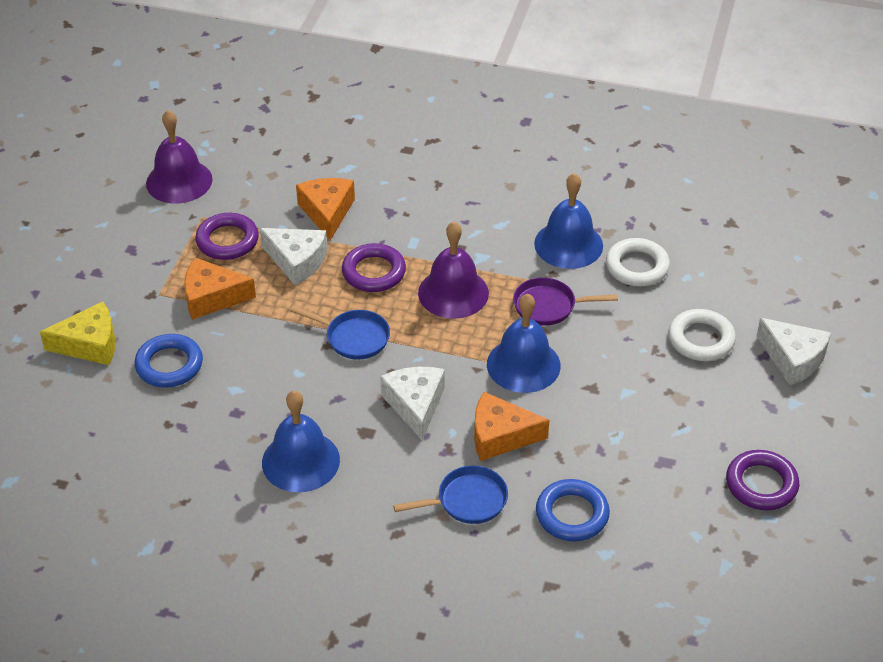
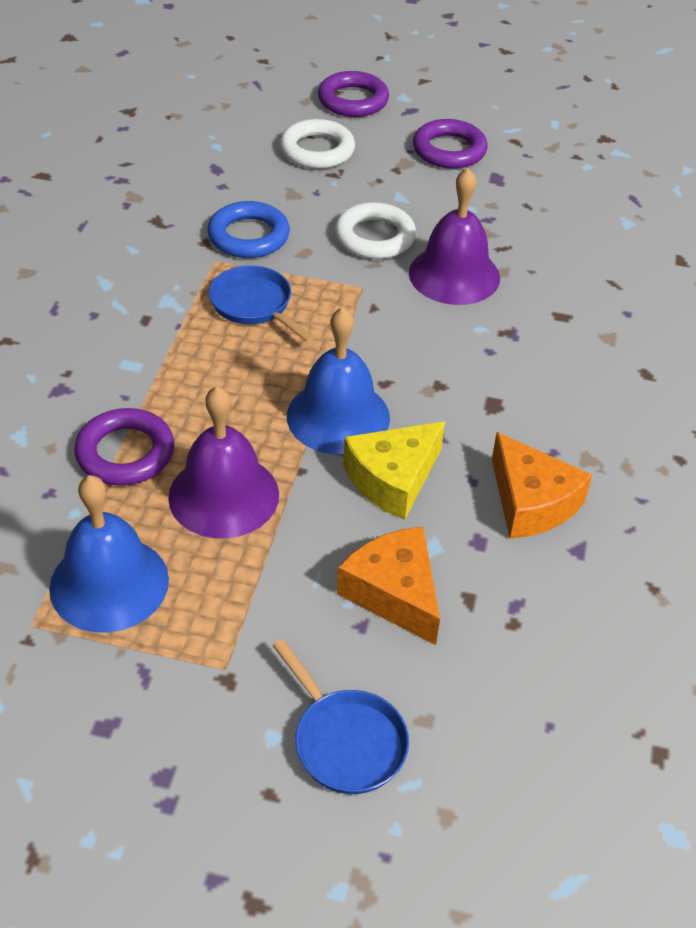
blue bell: 3 -> 2
blue ring: 2 -> 1
orange cheese: 3 -> 2
purple pan: 1 -> 0
white cheese: 3 -> 0

